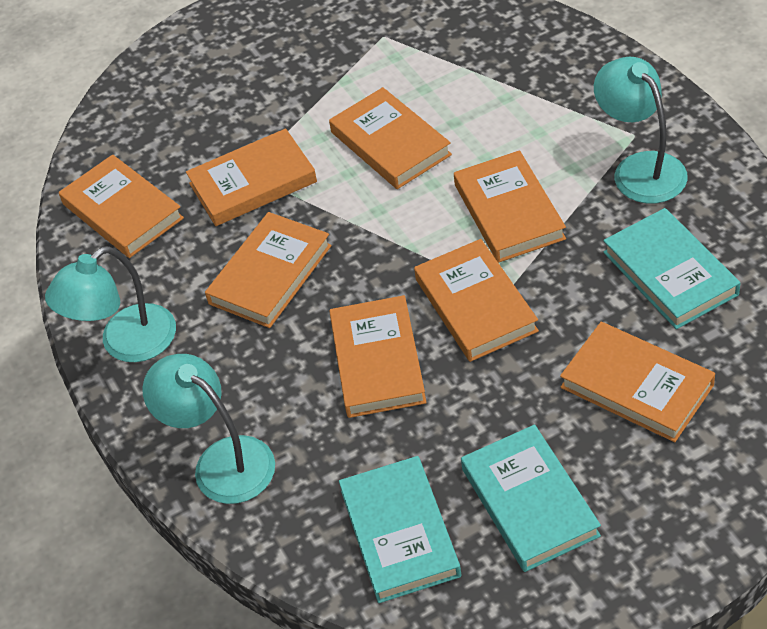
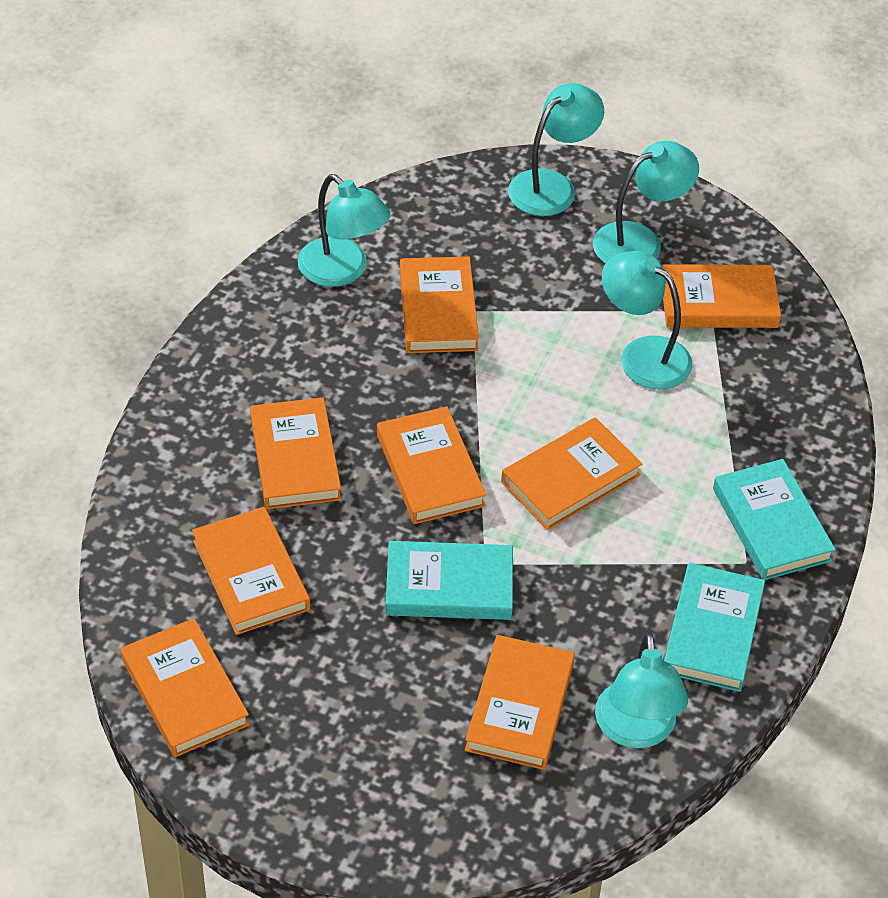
turquoise lamp: 3 -> 5

